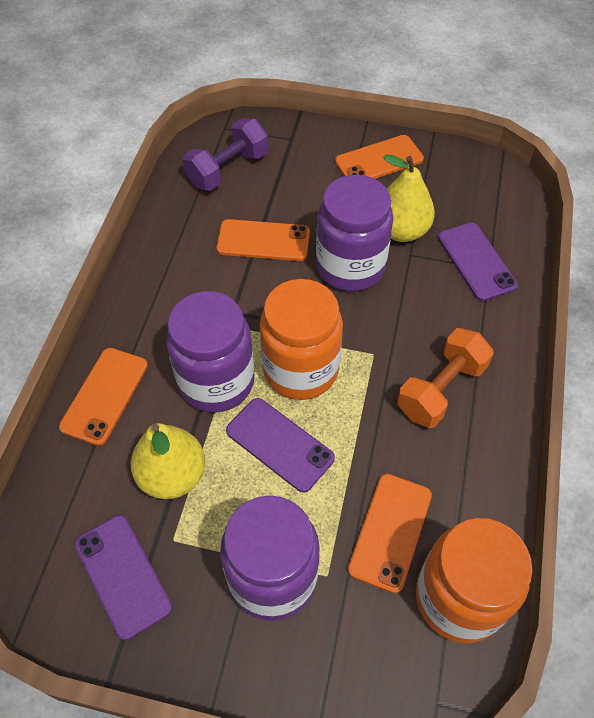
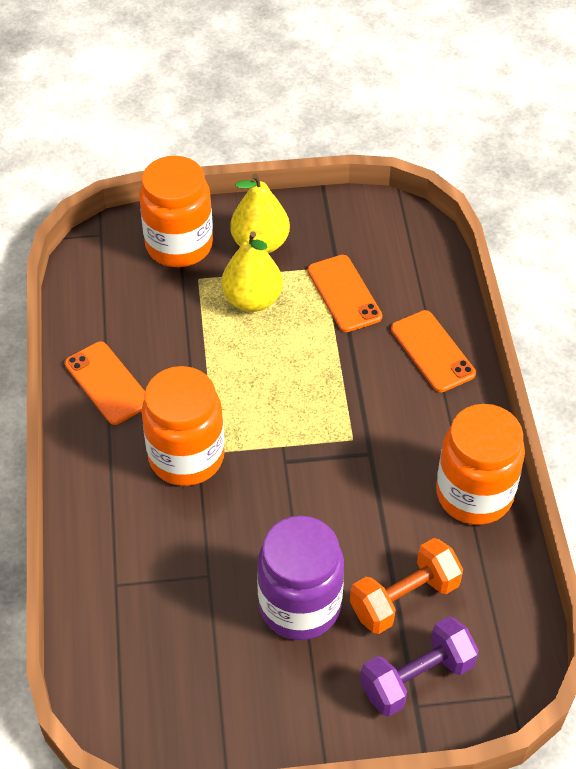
orange jar: 2 -> 3
orange phone: 4 -> 3
purple jar: 3 -> 1
purple phone: 3 -> 0

